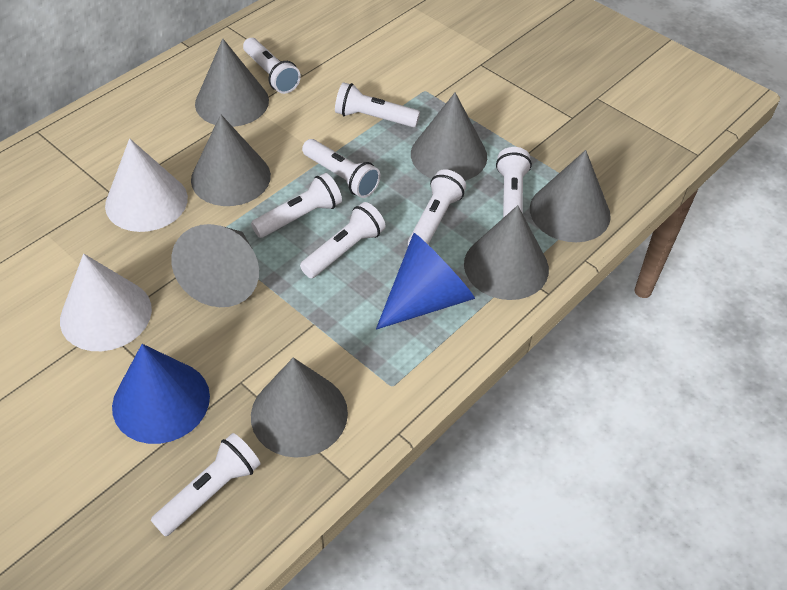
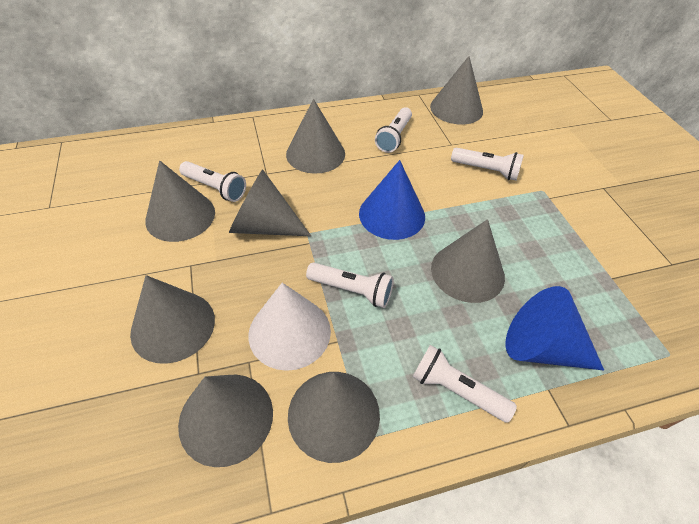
grey cone: 7 -> 8
white cone: 2 -> 1
white flashlight: 8 -> 5

